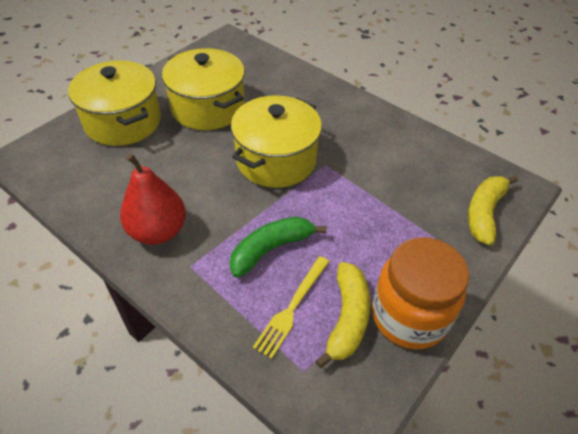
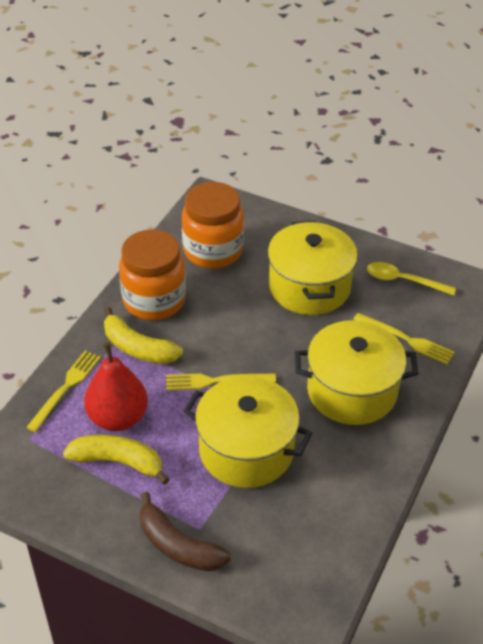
brown banana: 0 -> 1
green banana: 1 -> 0
orange jar: 1 -> 2
yellow fork: 1 -> 3
yellow spoon: 0 -> 1

